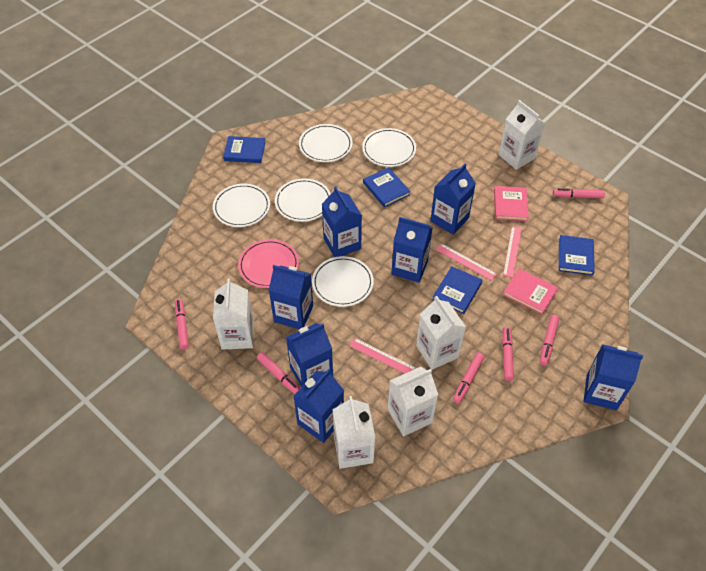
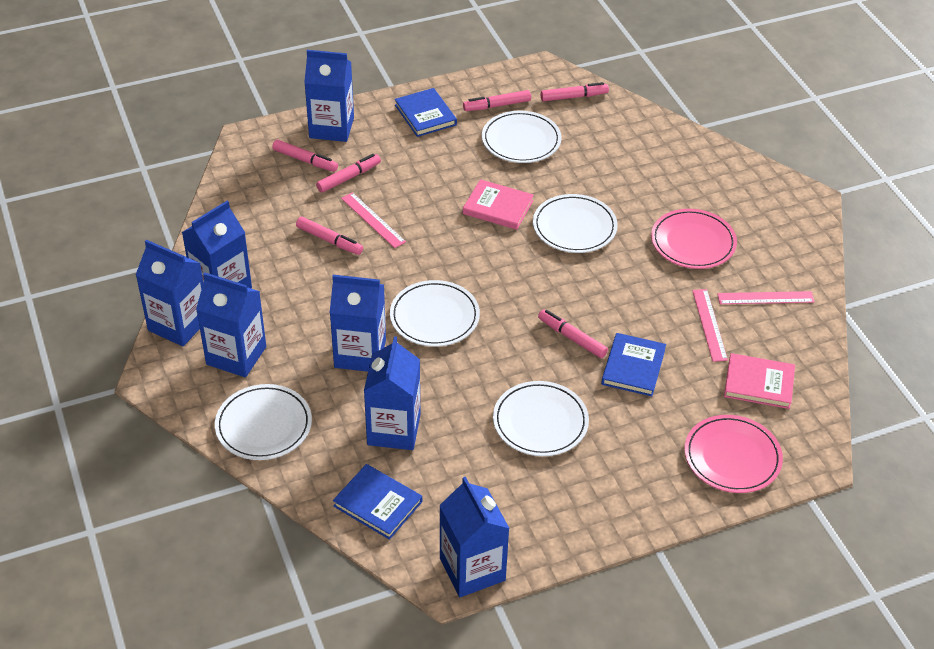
blue book: 4 -> 3
pink plate: 1 -> 2
white carton: 5 -> 0

